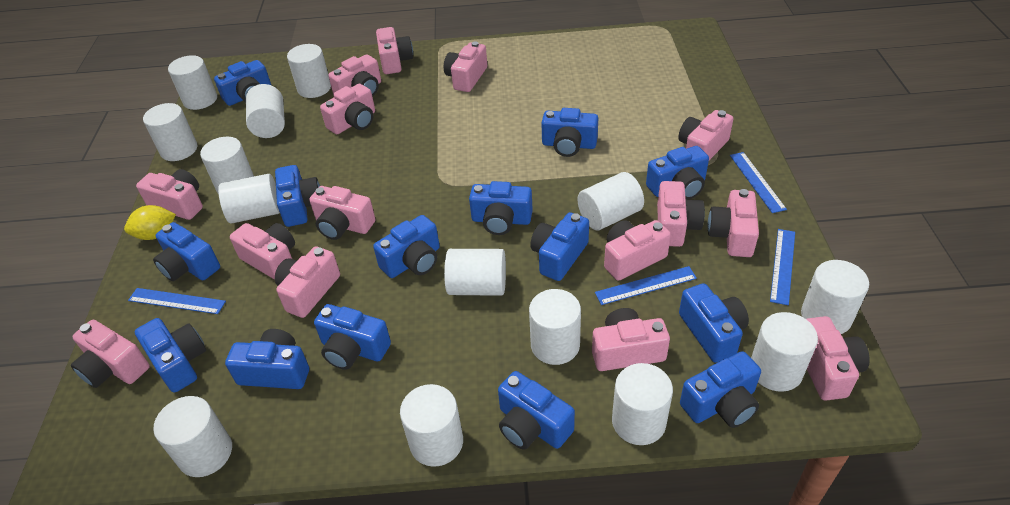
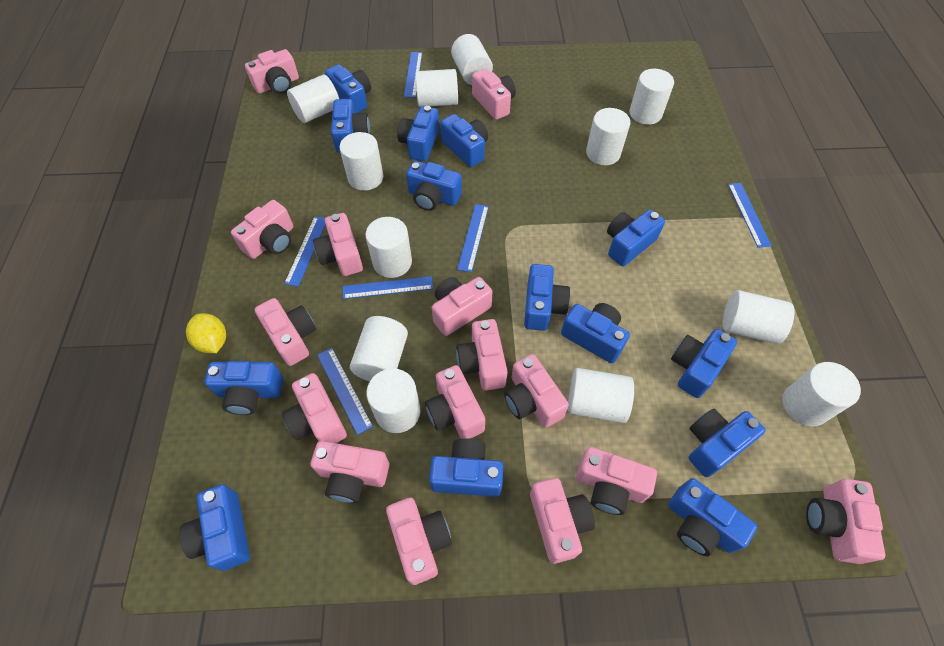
blue ruler: 4 -> 6
white cylinder: 14 -> 12

